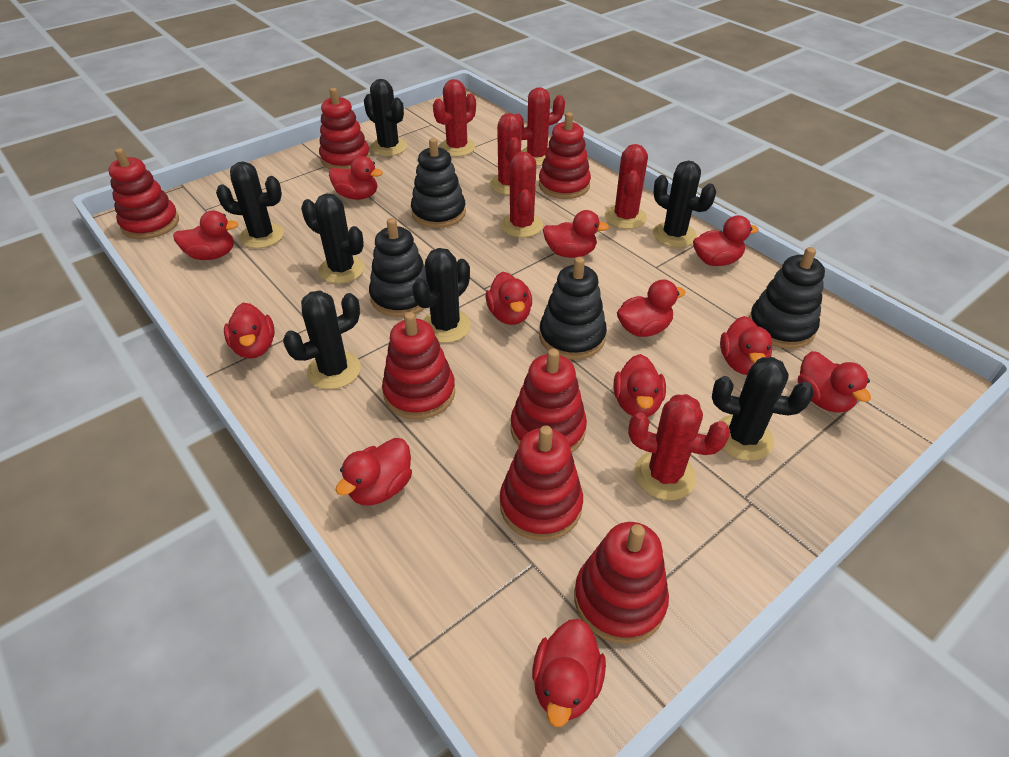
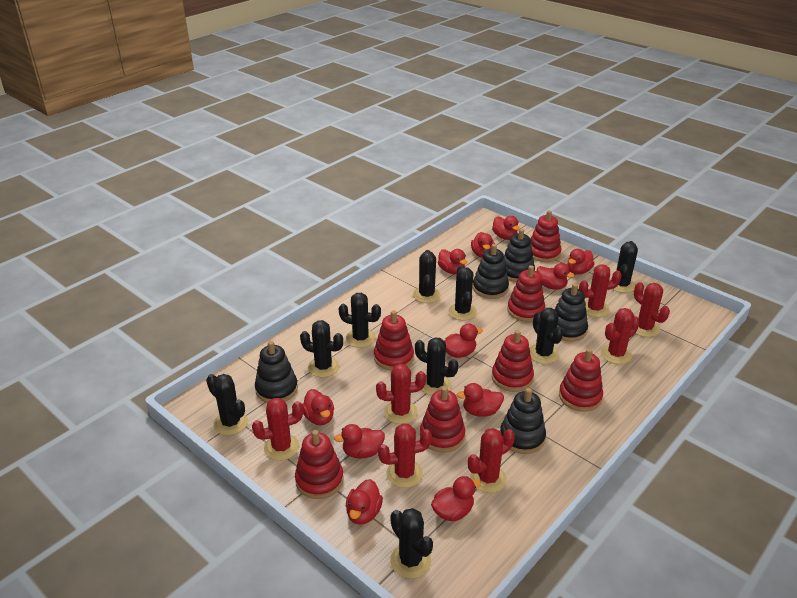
black cactus: 7 -> 9
black stacking toy: 4 -> 5
red cactus: 6 -> 7
red duck: 12 -> 11

